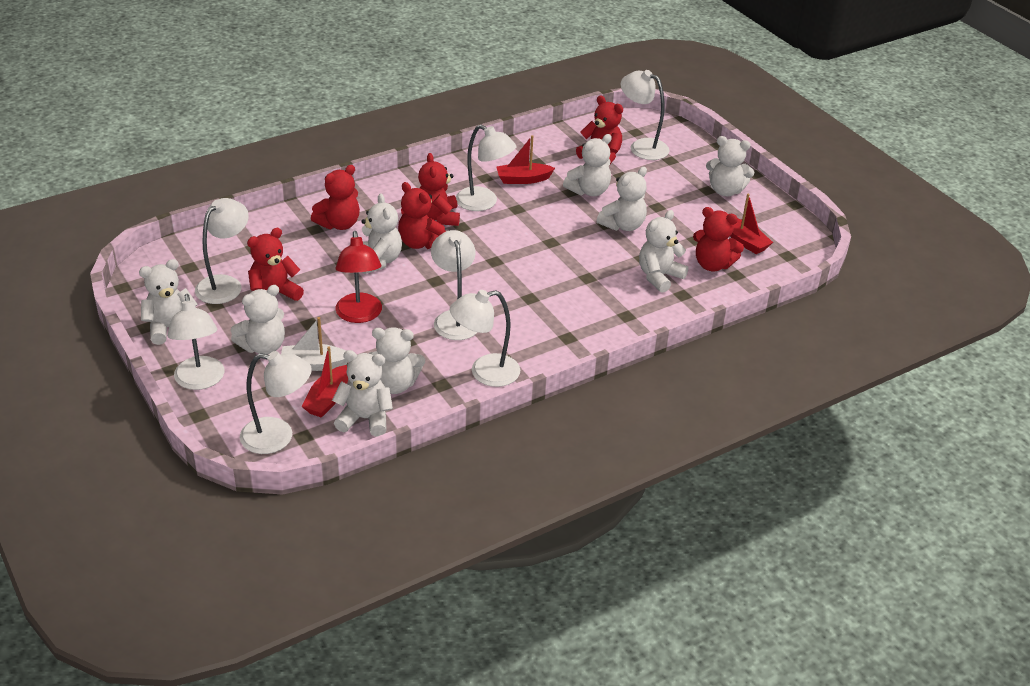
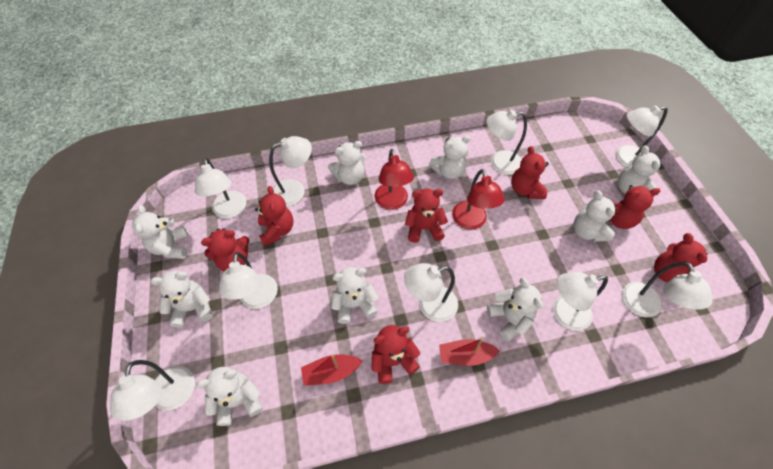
red boat: 3 -> 2
red lamp: 1 -> 2
red teddy bear: 6 -> 7
white boat: 1 -> 0
white lamp: 7 -> 9

